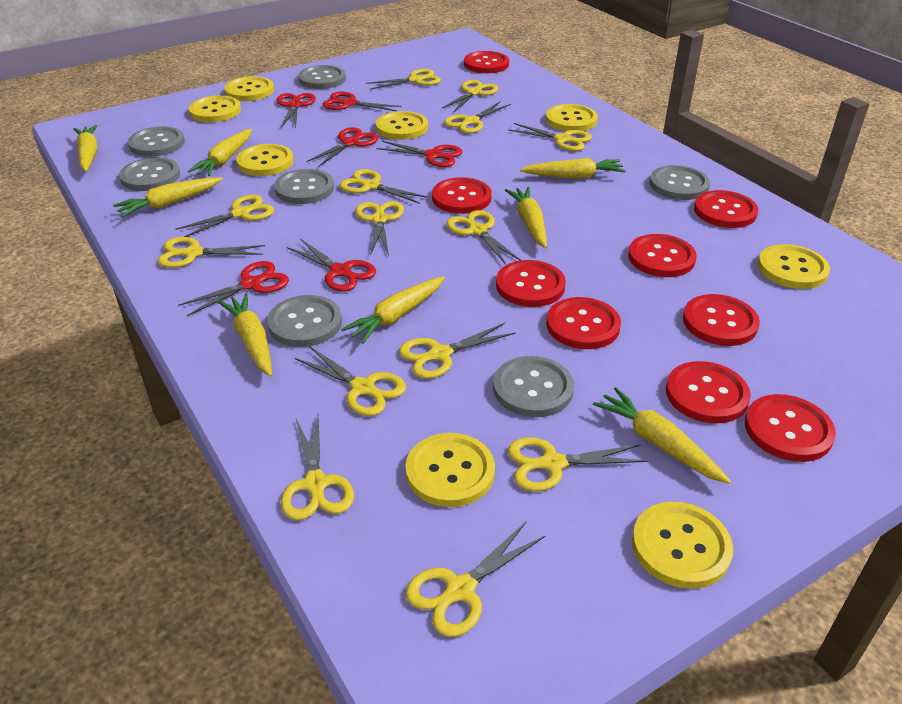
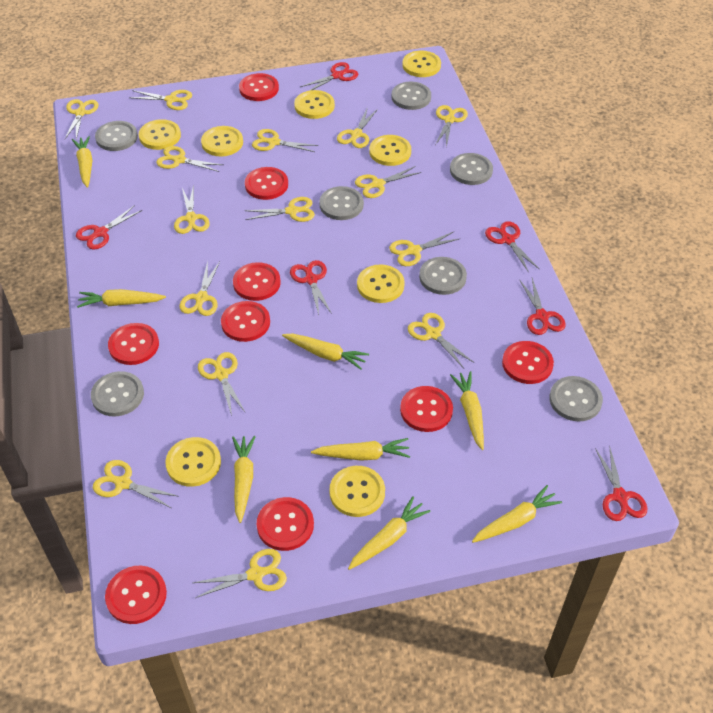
yellow scissors: 14 -> 15

